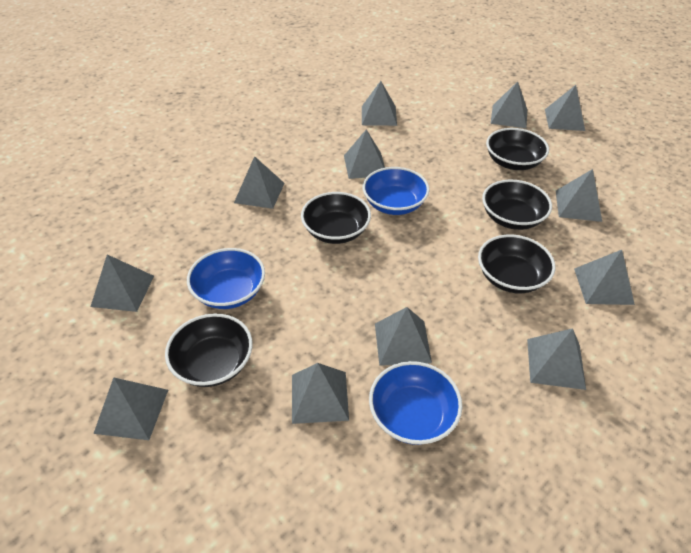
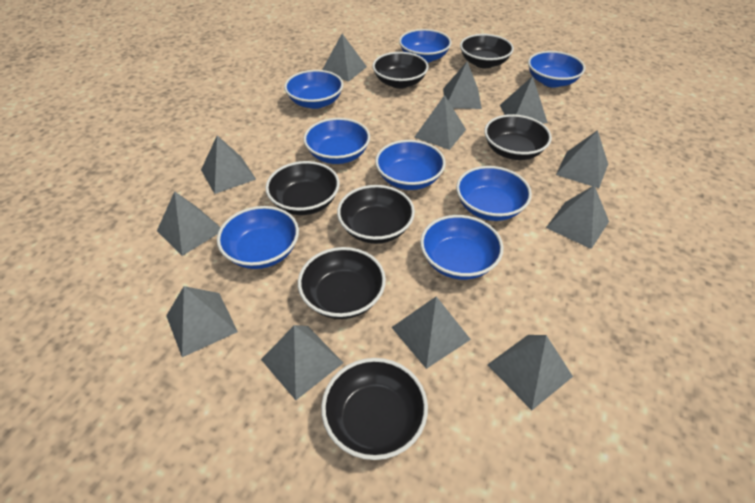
black bowl: 5 -> 7
blue bowl: 3 -> 8

